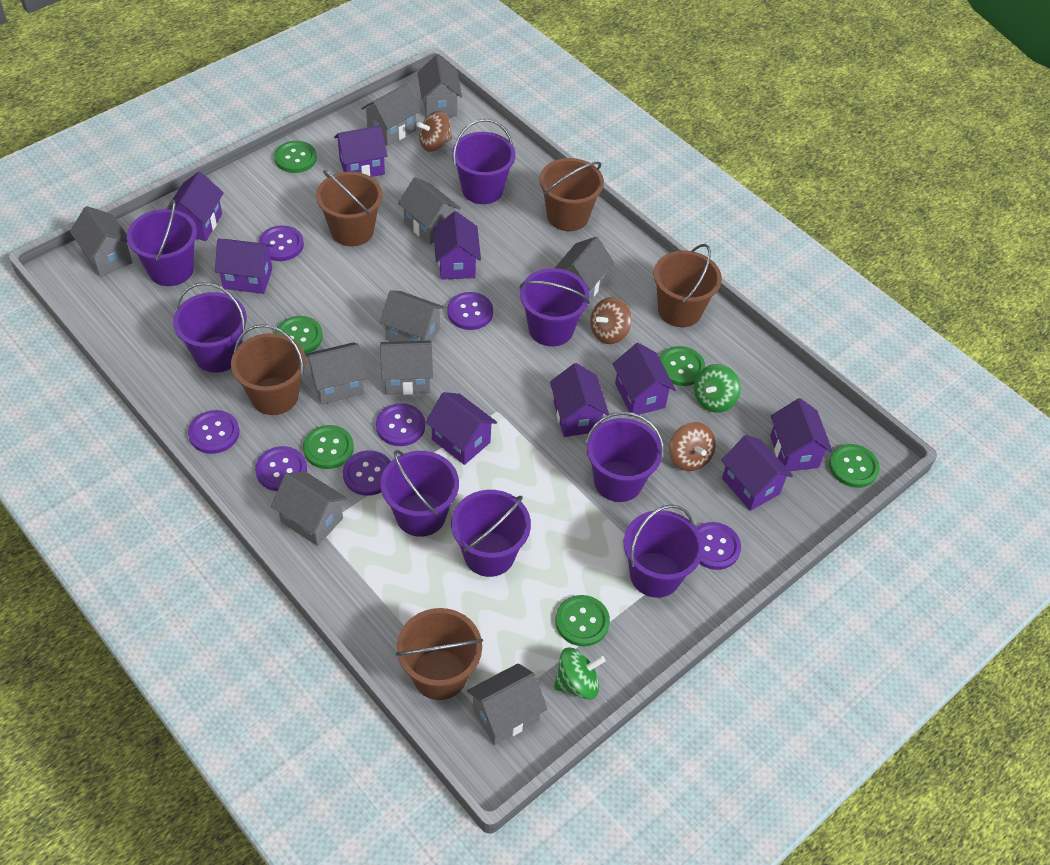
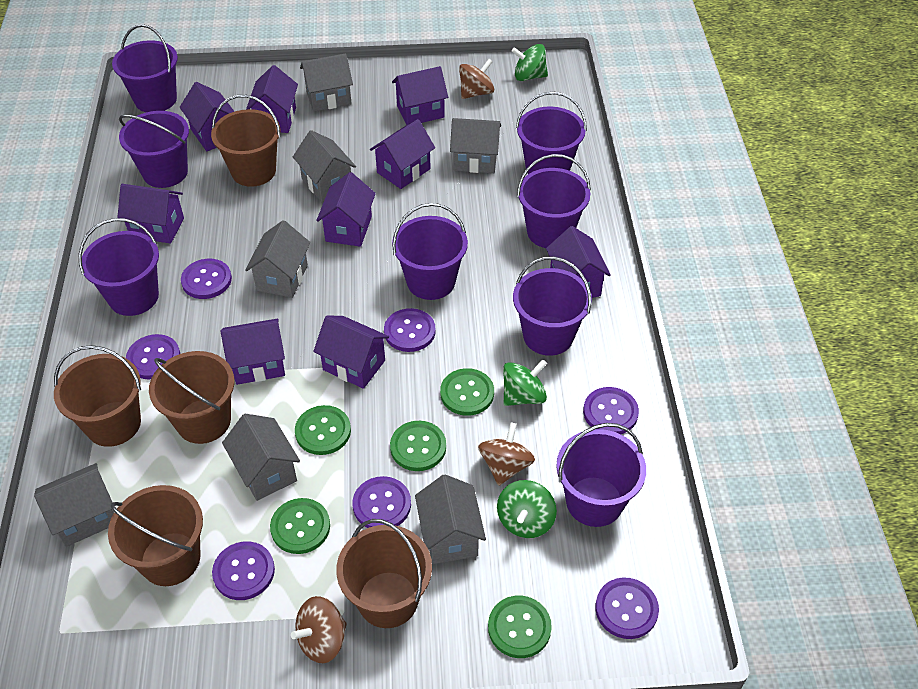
green button: 6 -> 5
green spinning top: 2 -> 3
grey house: 10 -> 7

